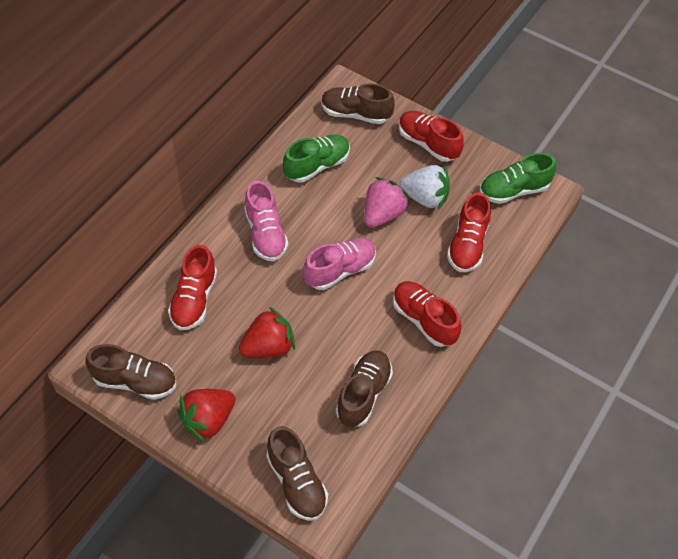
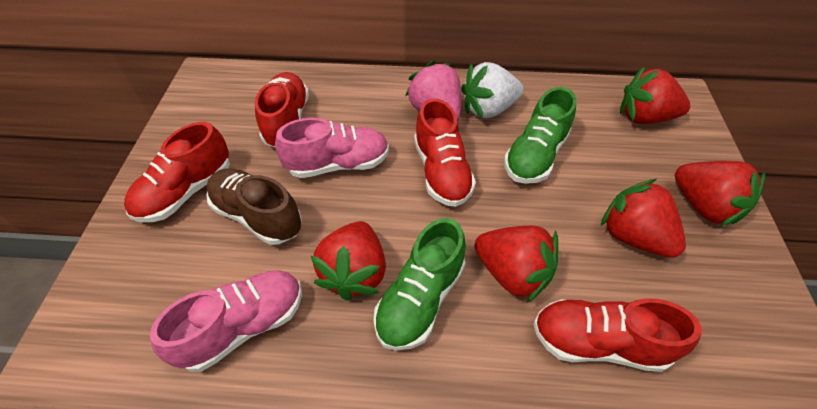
brown shoe: 4 -> 1
red strawberry: 2 -> 5

